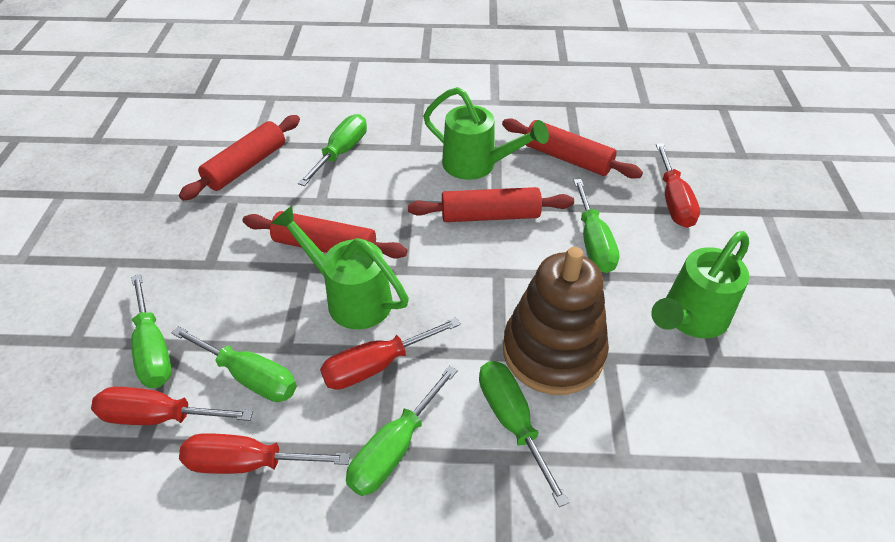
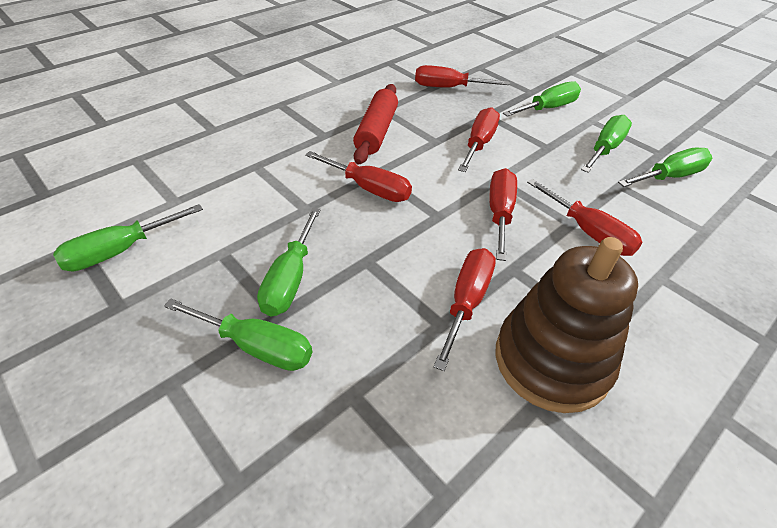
green watering can: 3 -> 0
red rolling pin: 4 -> 1
red screwdriver: 4 -> 6

